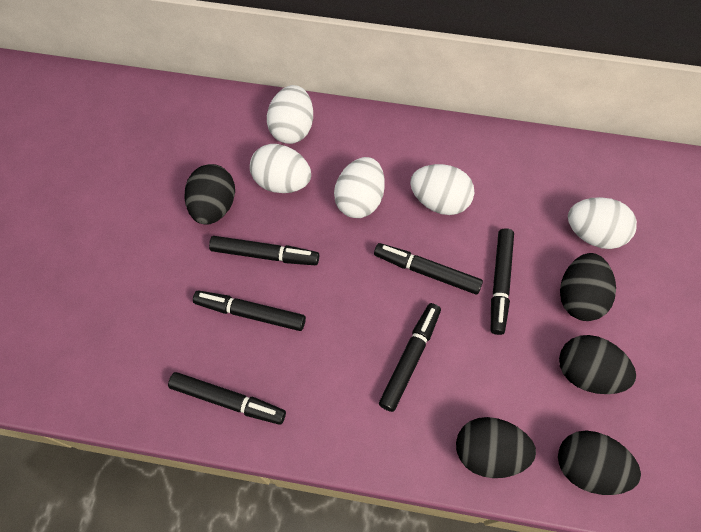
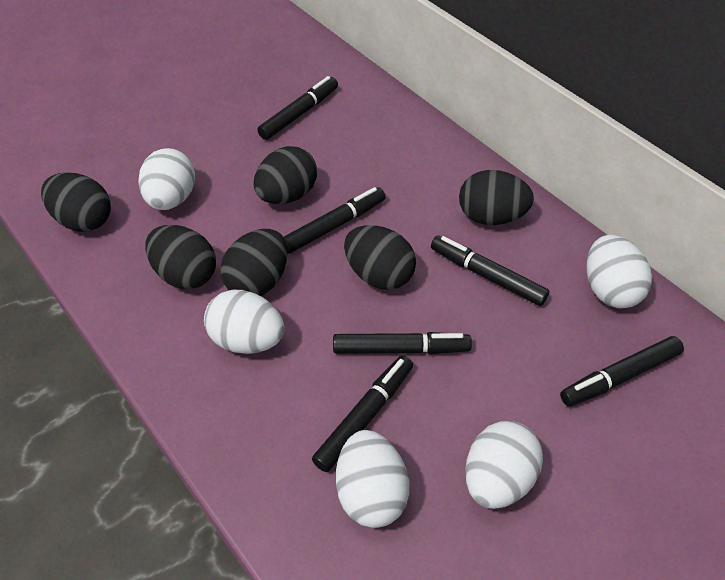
black egg: 5 -> 6

